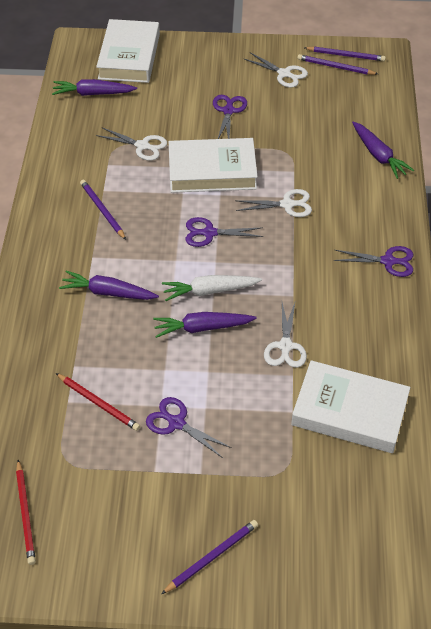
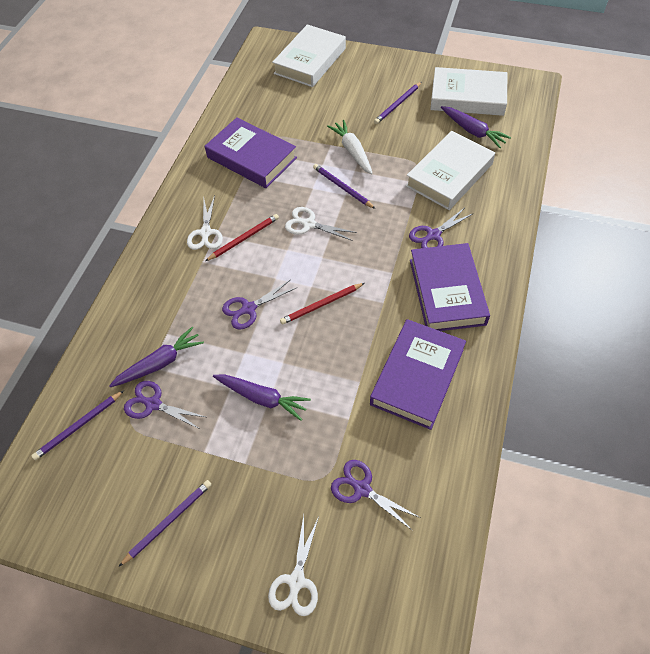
purple book: 0 -> 3
purple carrot: 4 -> 3
white scissors: 4 -> 3

